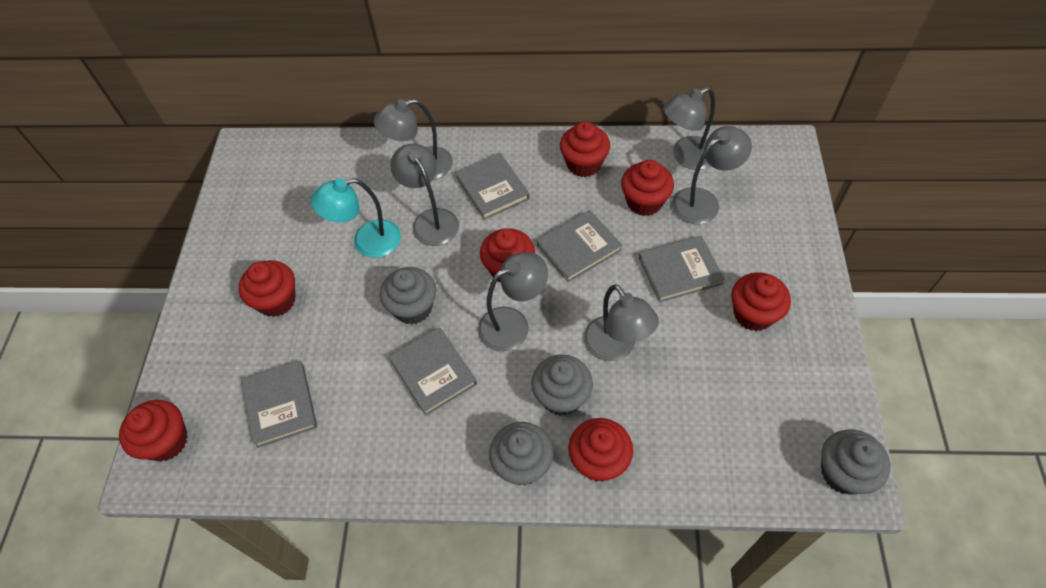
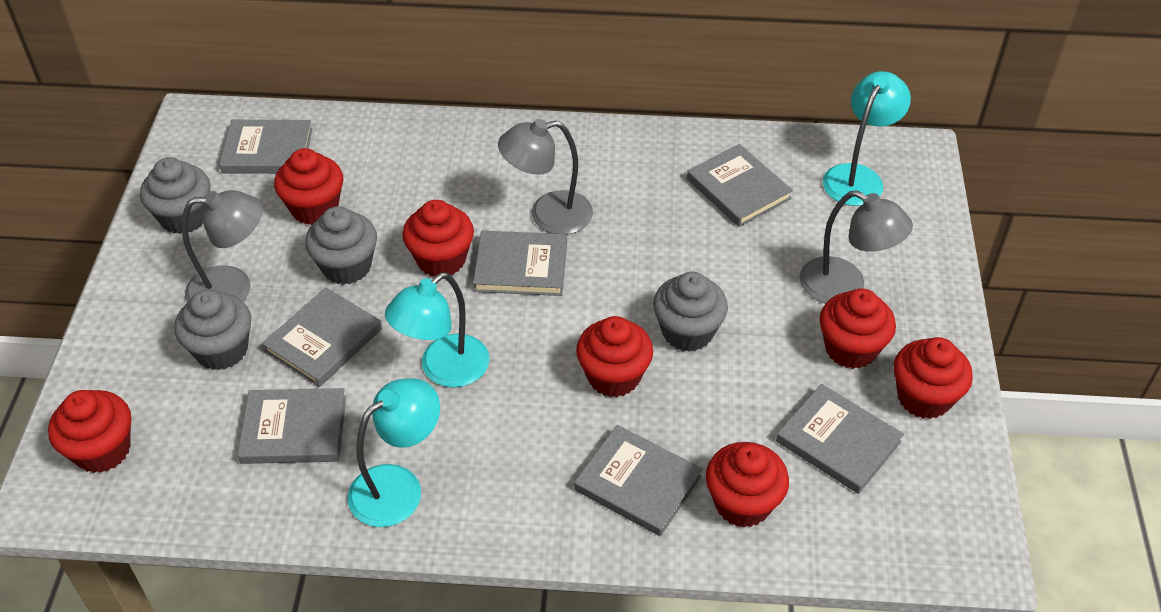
grey book: 5 -> 7
grey lamp: 6 -> 3
turquoise lamp: 1 -> 3

